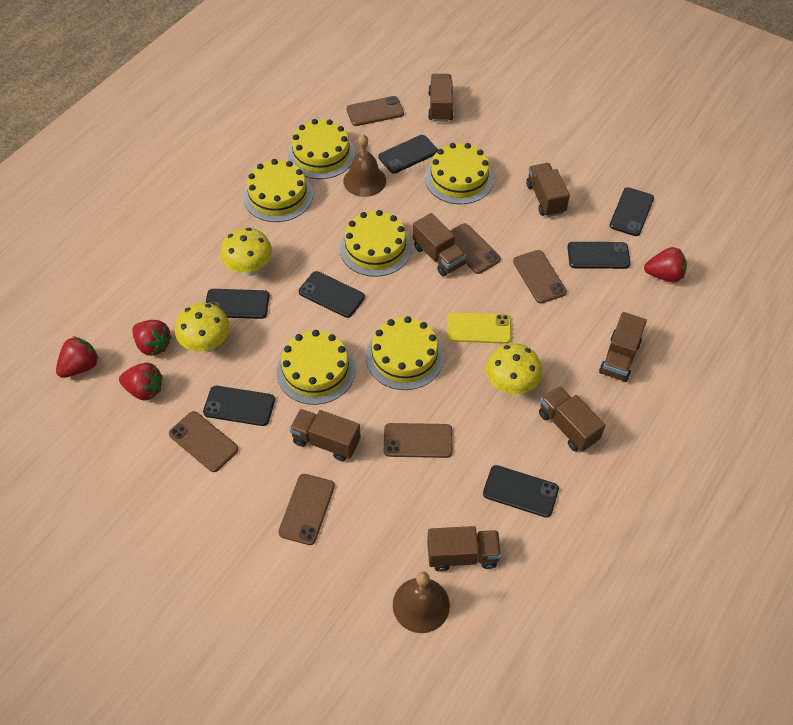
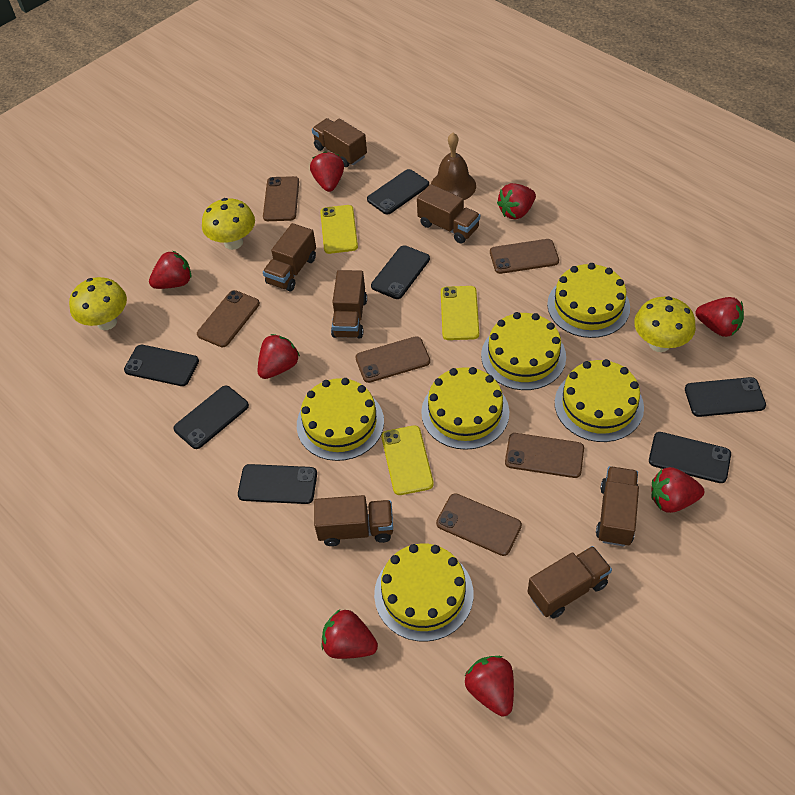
brown bell: 2 -> 1
red strawberry: 4 -> 8
yellow phone: 1 -> 3

